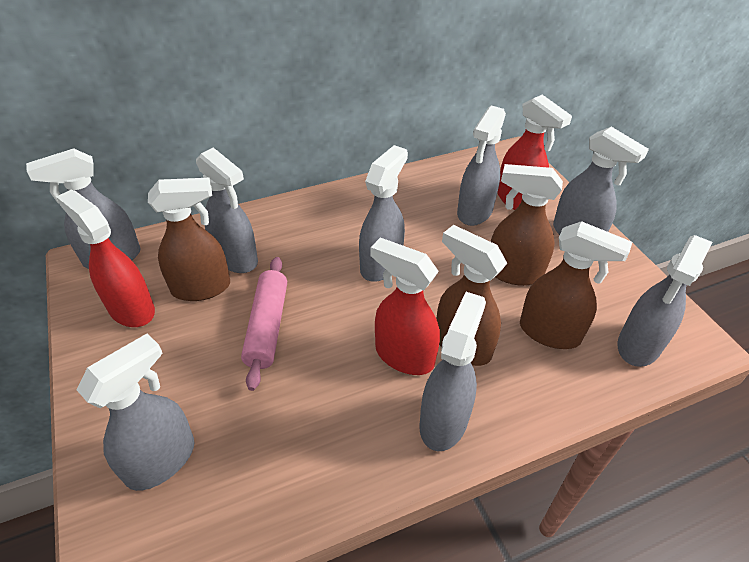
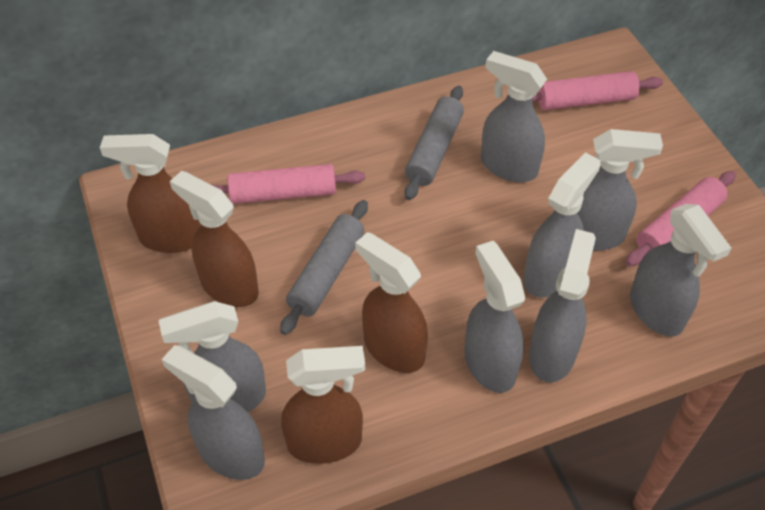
grey rolling pin: 0 -> 2
pink rolling pin: 1 -> 3
red spray bottle: 3 -> 0

